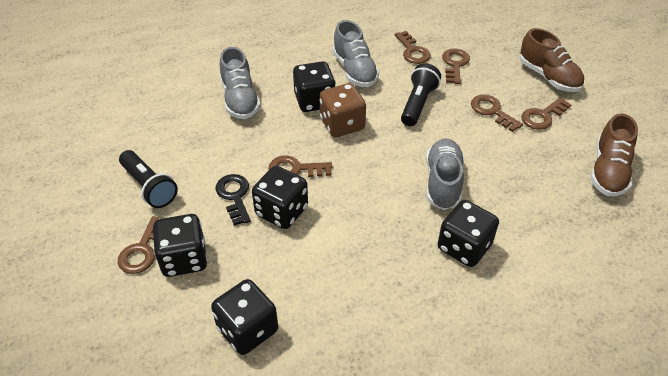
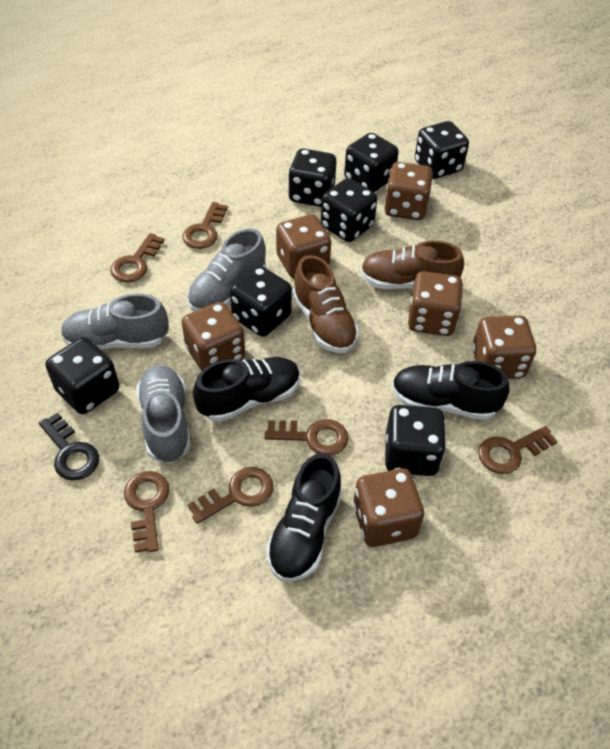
black dice: 5 -> 7
black flashlight: 2 -> 0
black shoe: 0 -> 3
brown dice: 1 -> 6

